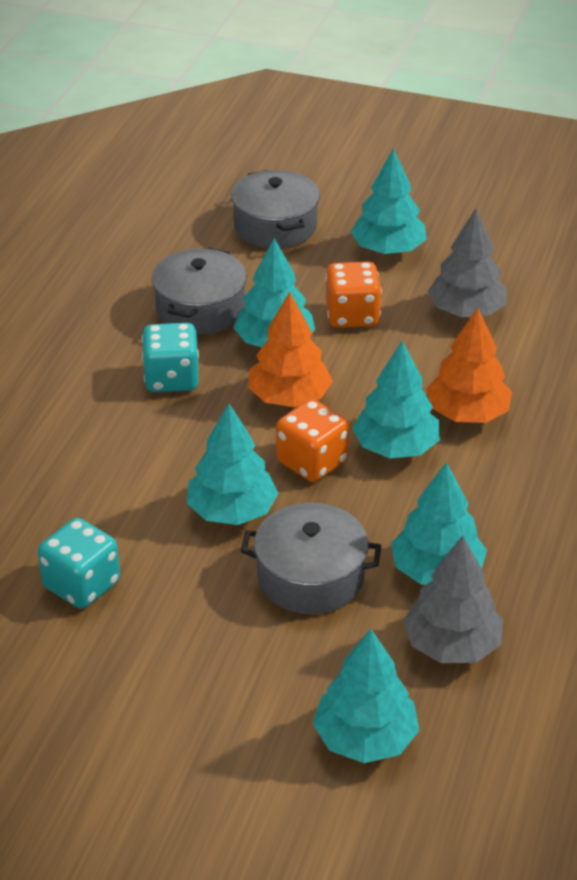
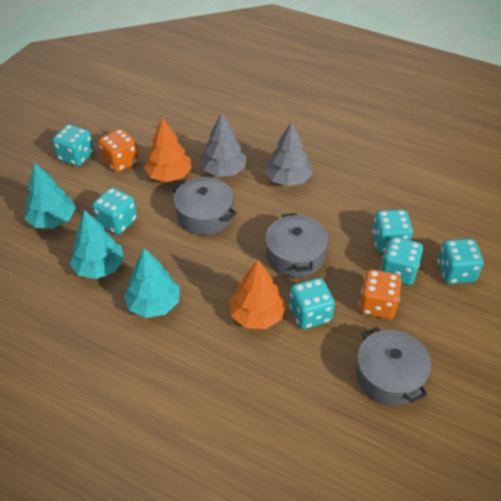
turquoise dice: 2 -> 6
turquoise tree: 6 -> 3

